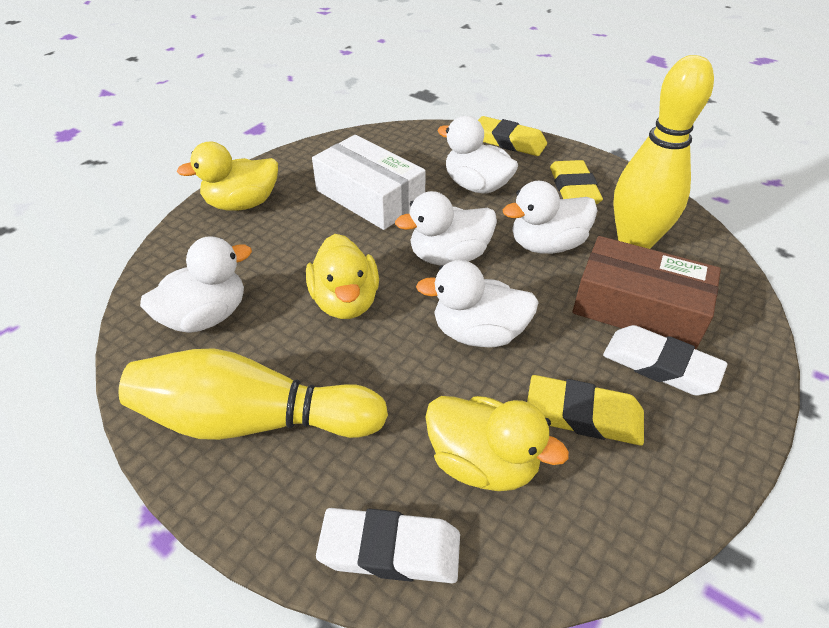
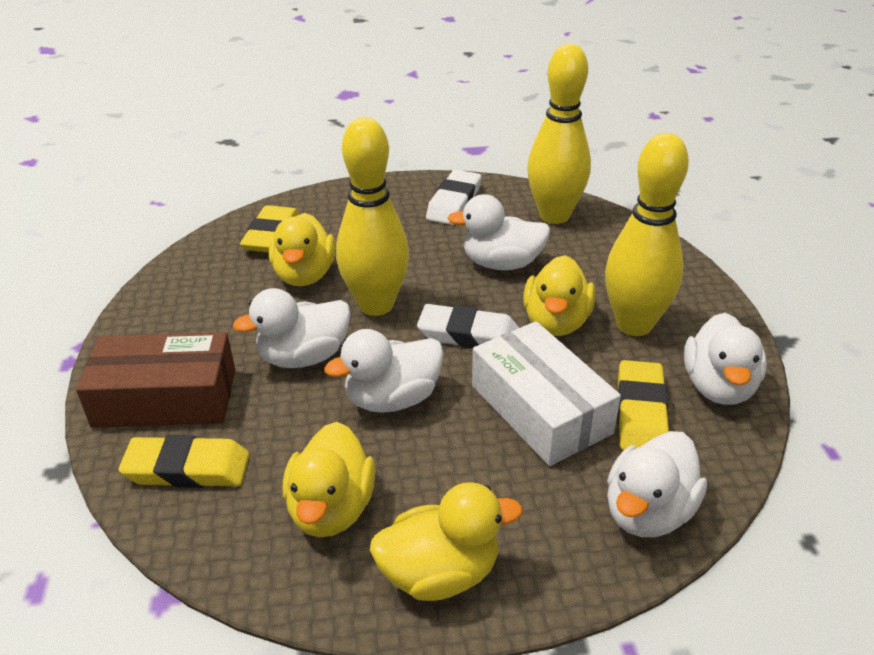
yellow bowling pin: 2 -> 3
yellow duck: 3 -> 4

